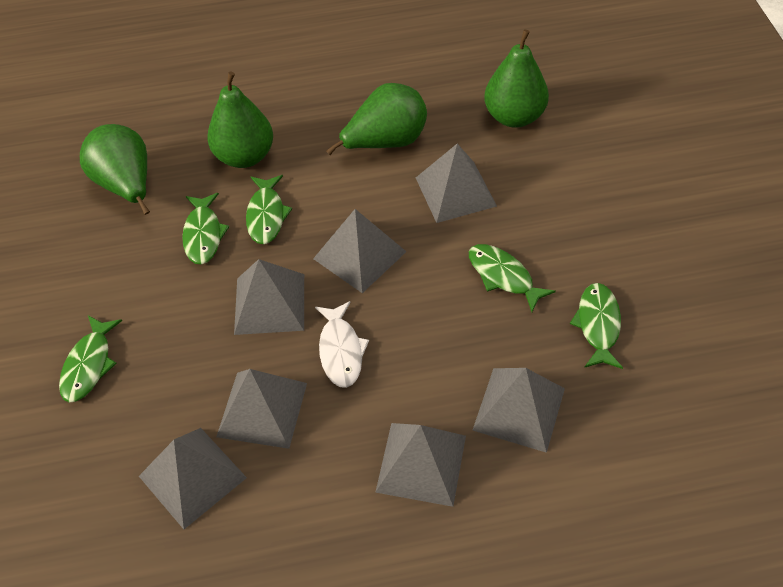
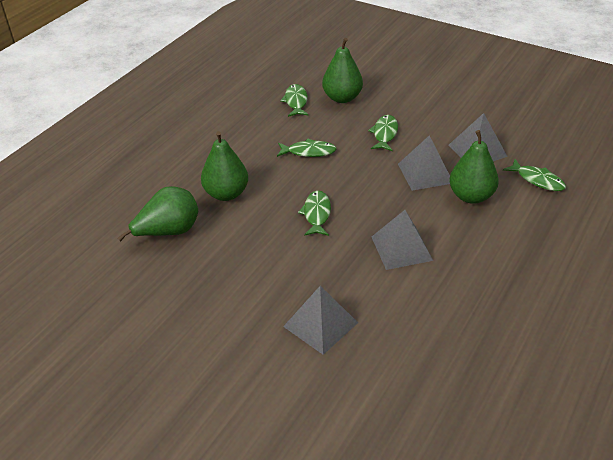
grey pyramid: 7 -> 4
white fish: 1 -> 0

